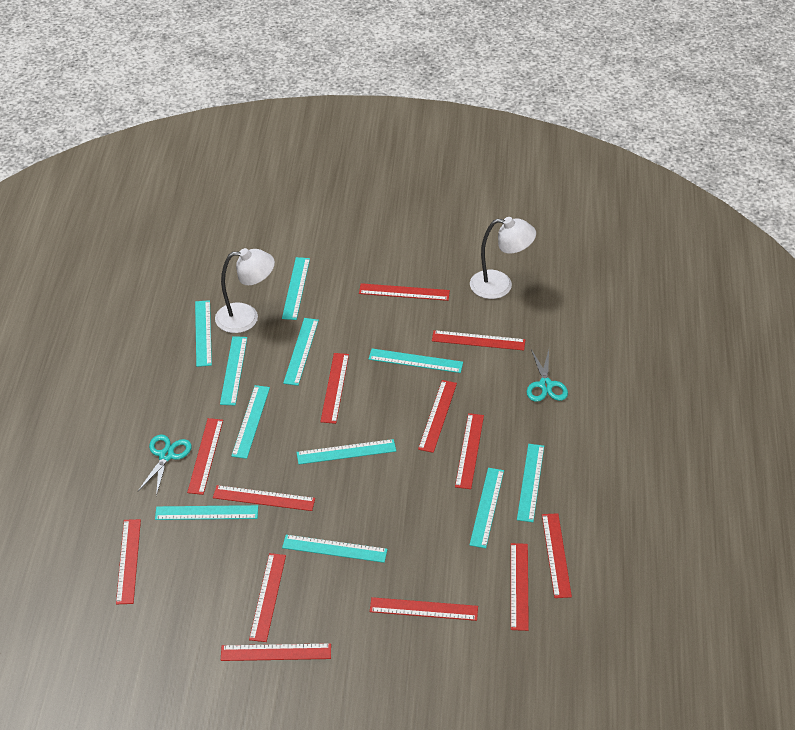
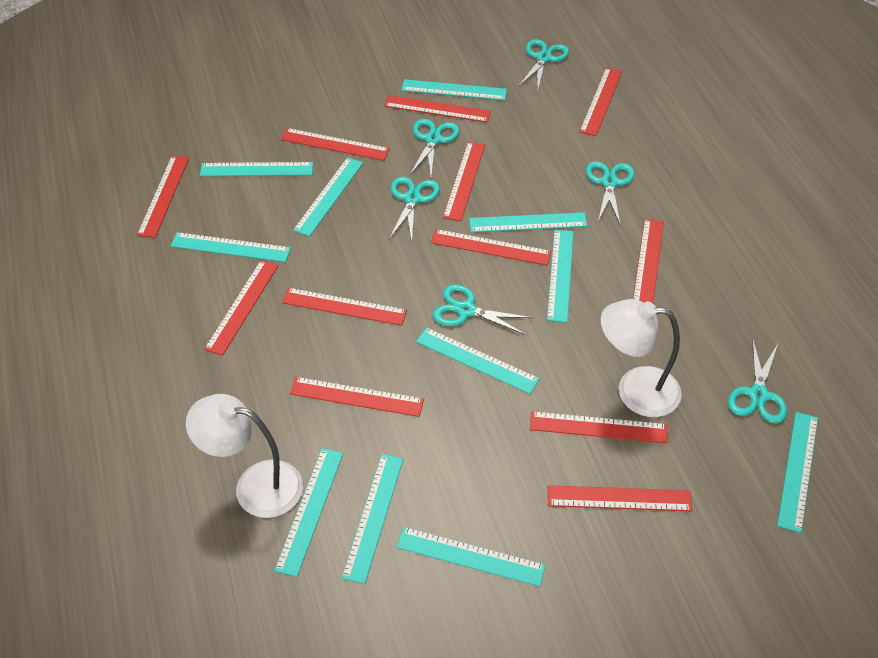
red ruler: 13 -> 12
turquoise scissors: 2 -> 6

